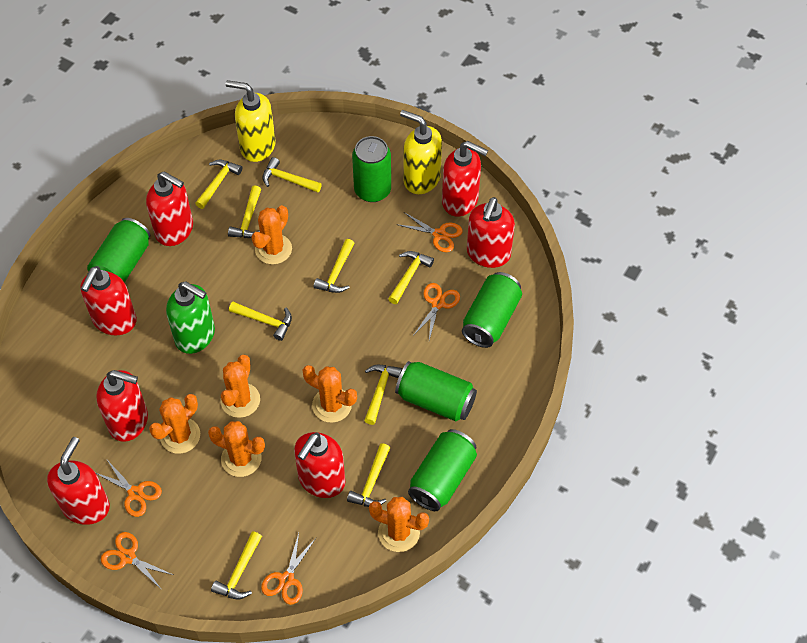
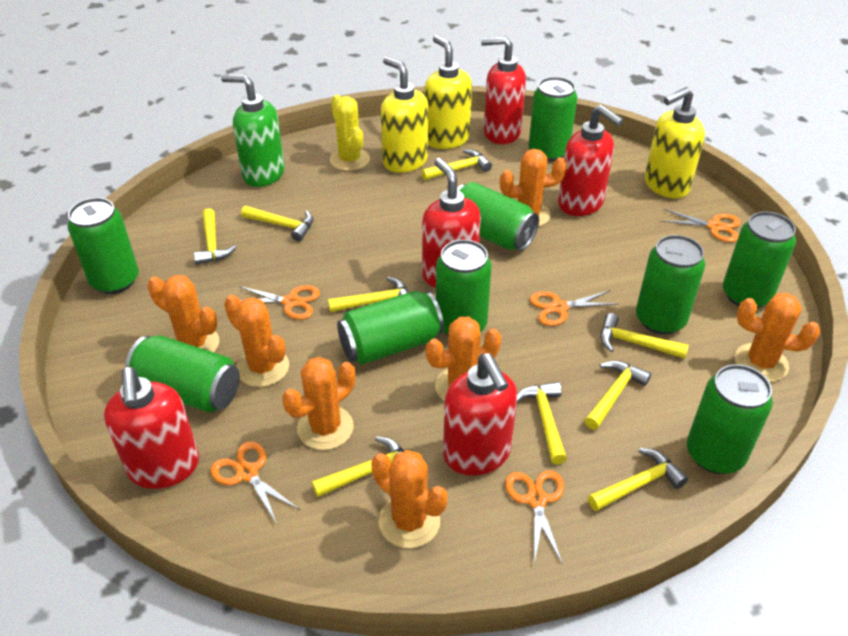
green can: 5 -> 9
orange cactus: 6 -> 7
red soap dispenser: 7 -> 5
yellow cactus: 0 -> 1
yellow soap dispenser: 2 -> 3

